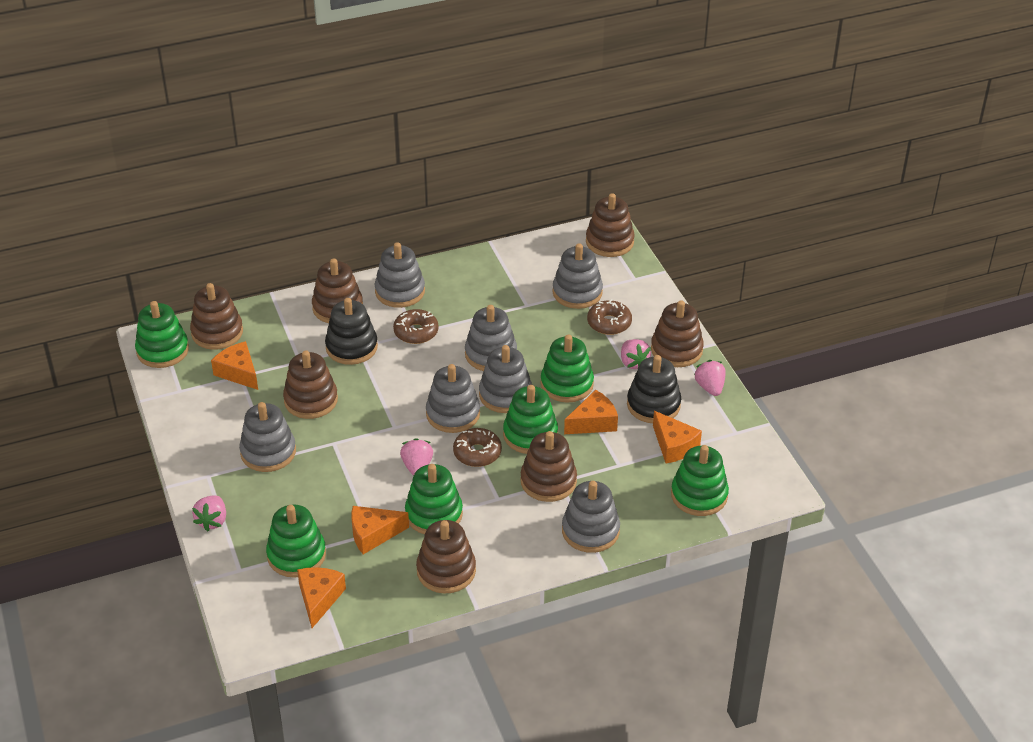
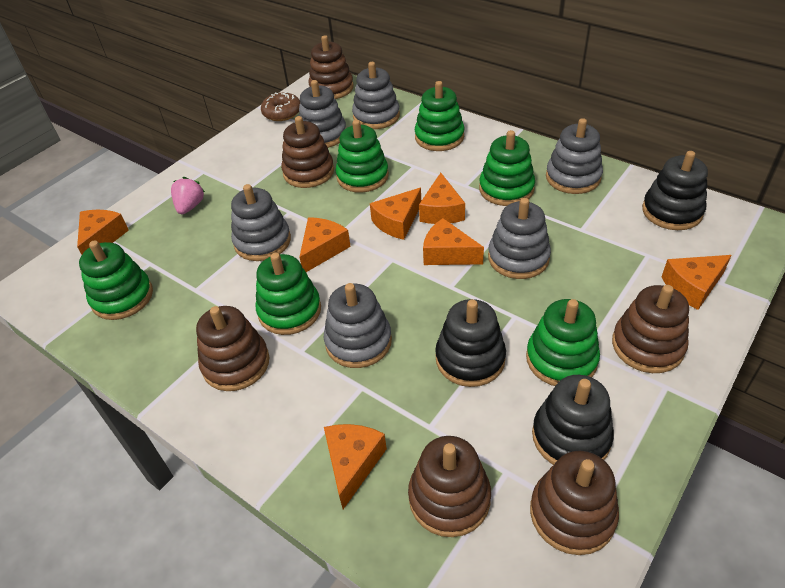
black stacking toy: 2 -> 3
brown donut: 3 -> 1
brown stacking toy: 7 -> 6
grey stacking toy: 7 -> 6
orange cheese: 5 -> 7
pink strawberry: 4 -> 1

